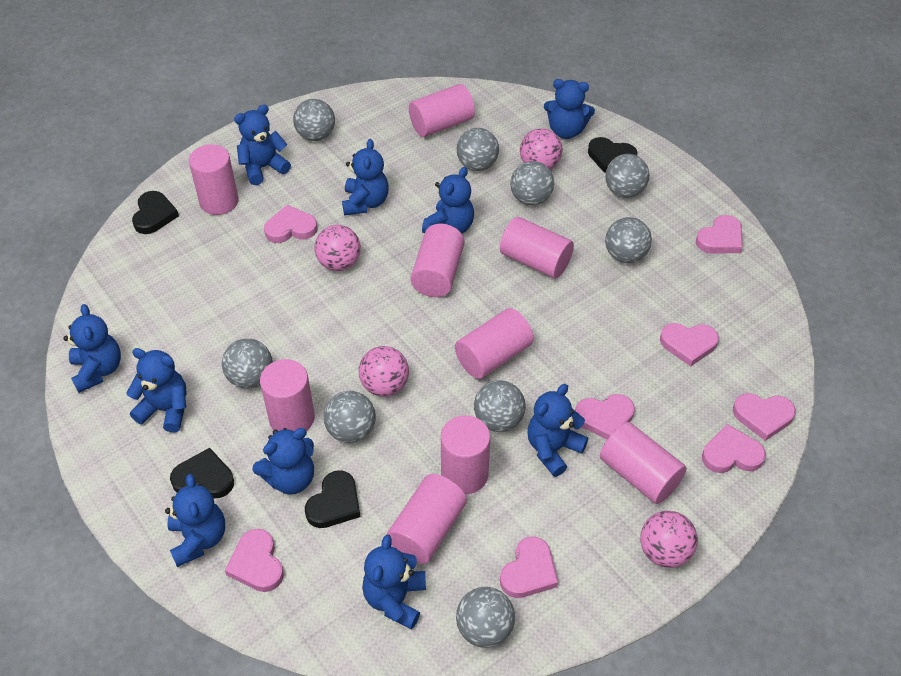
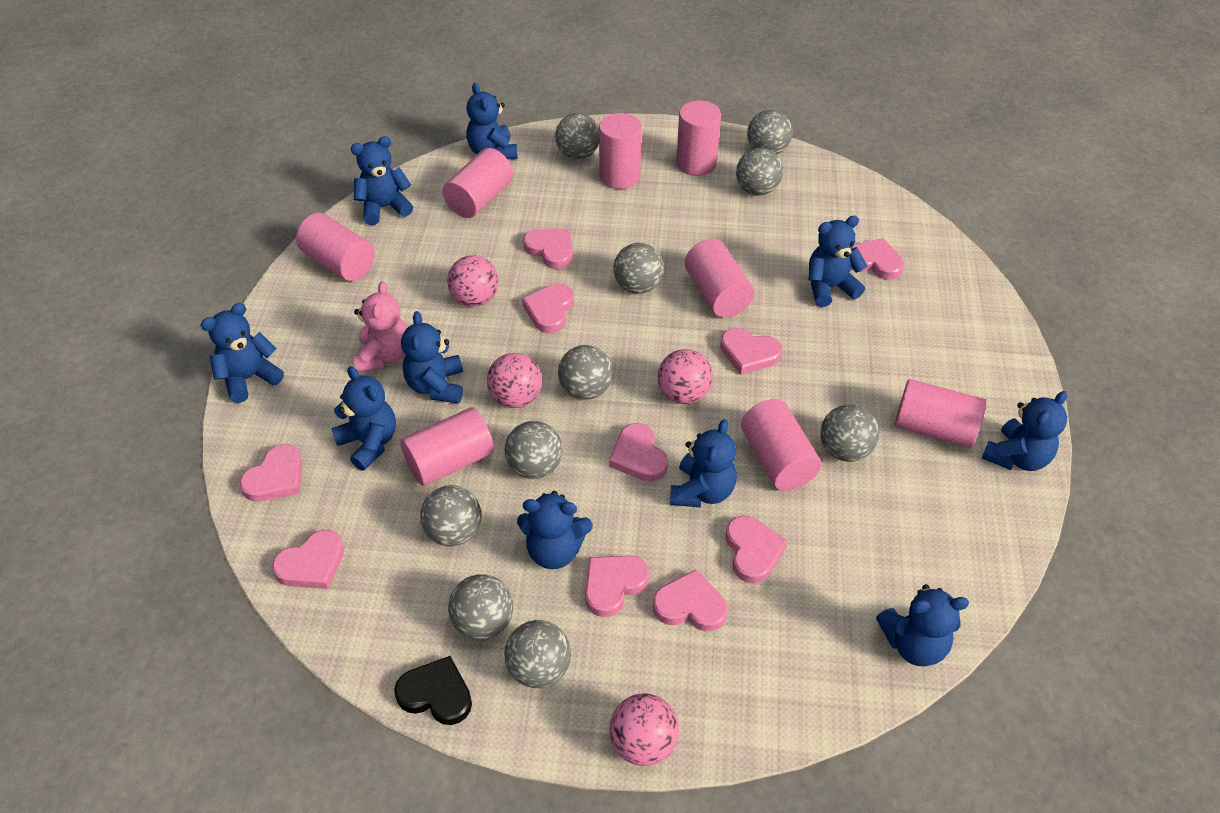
black heart: 4 -> 1
grey ball: 9 -> 10
pink cylinder: 9 -> 8
pink heart: 8 -> 10
pink teddy bear: 0 -> 1

